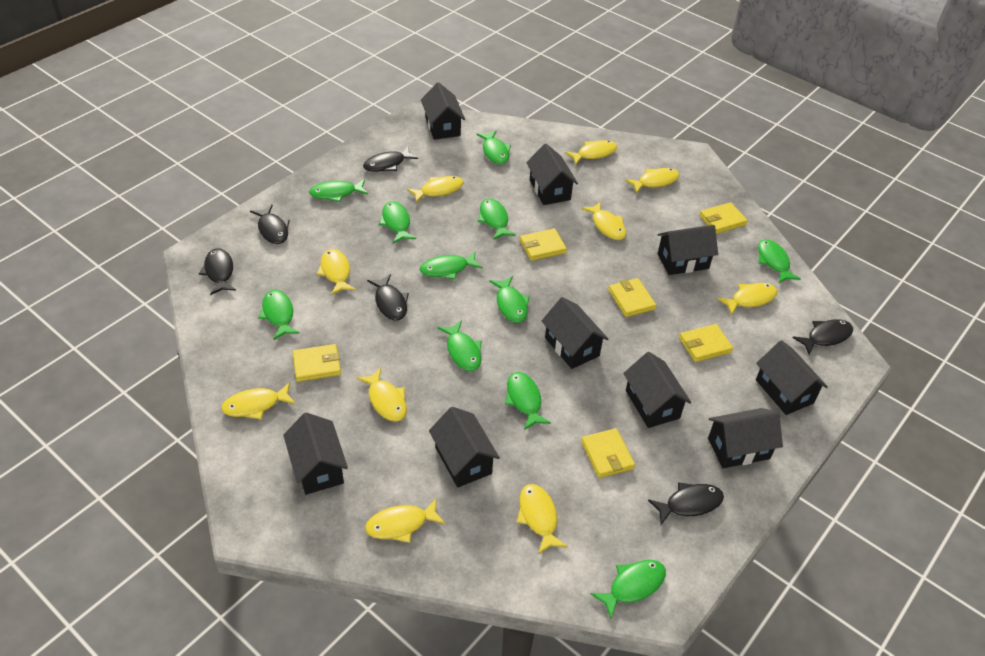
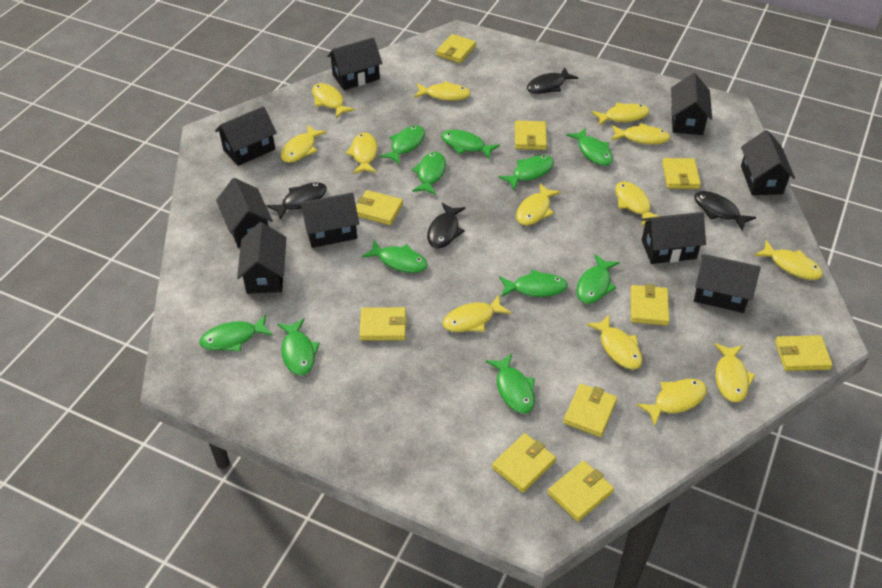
black fish: 6 -> 4
yellow fish: 10 -> 13
yellow wallet: 6 -> 10

